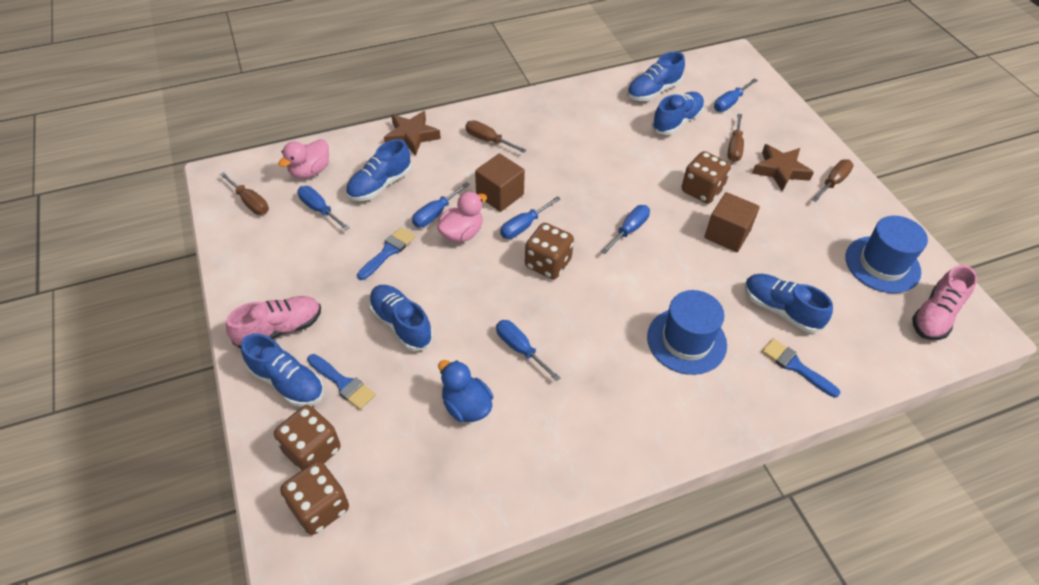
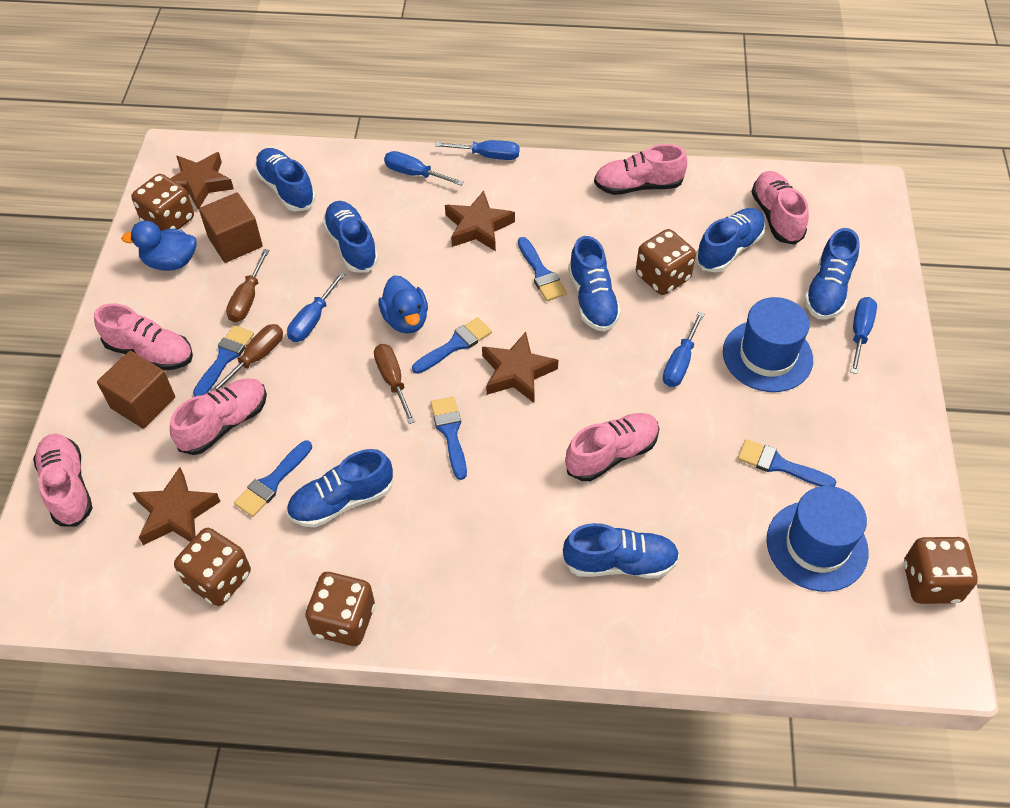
blue brush: 3 -> 6
blue duck: 1 -> 2
blue screwdriver: 6 -> 5
blue shoe: 6 -> 7
brown dice: 4 -> 5
brown screwdriver: 4 -> 3
brown star: 2 -> 4
pink duck: 2 -> 0
pink shoe: 2 -> 6

